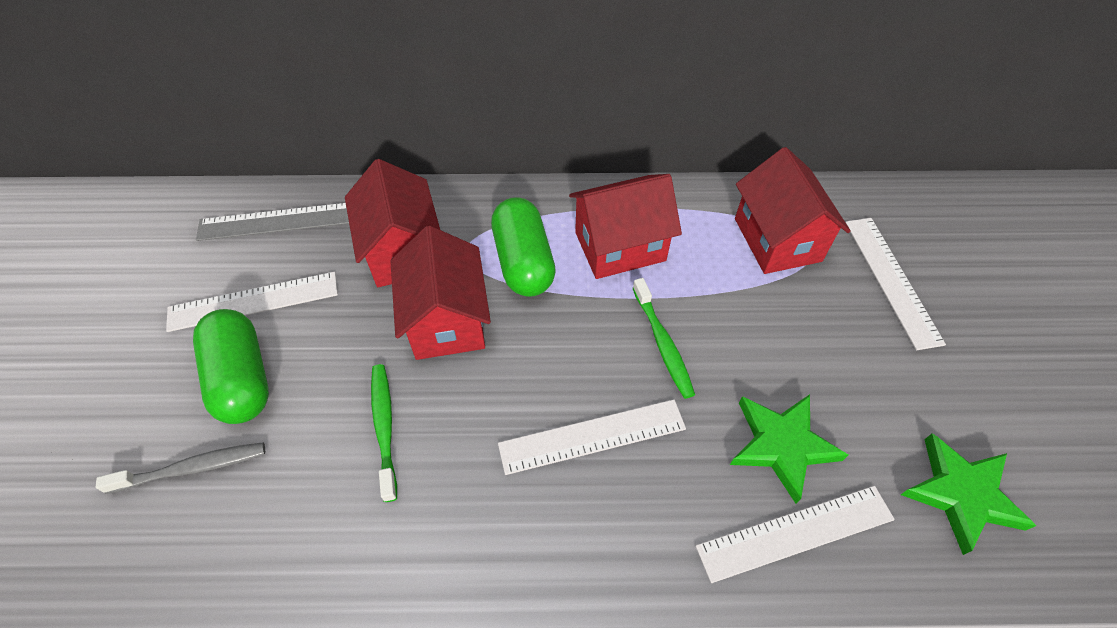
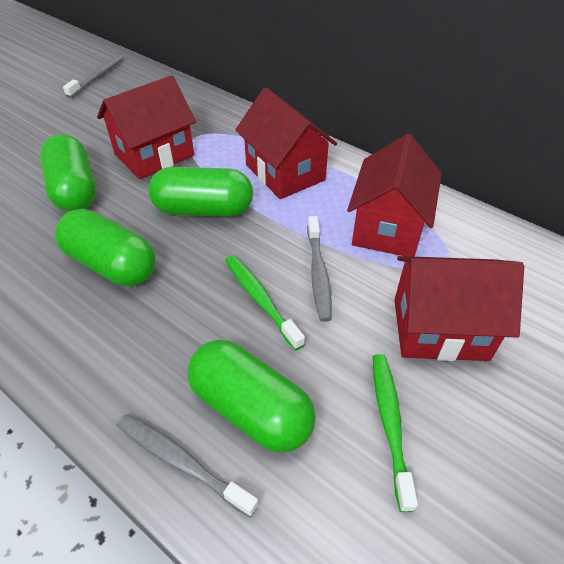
green capsule: 2 -> 4
green star: 2 -> 0
grey ruler: 1 -> 0
grey toothbrush: 1 -> 3
white ruler: 4 -> 0

